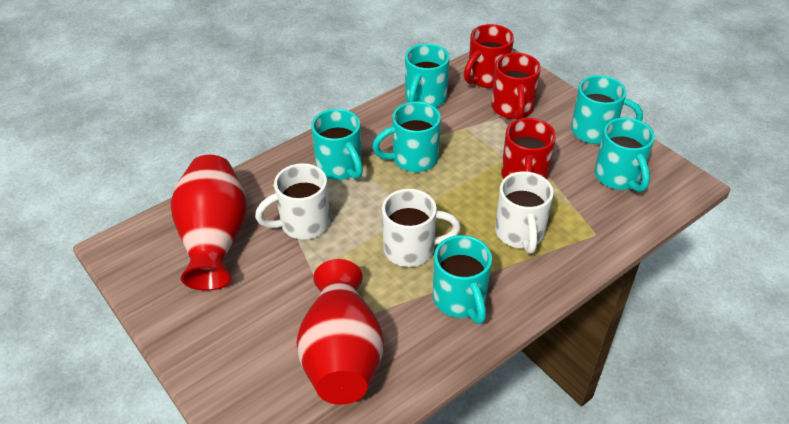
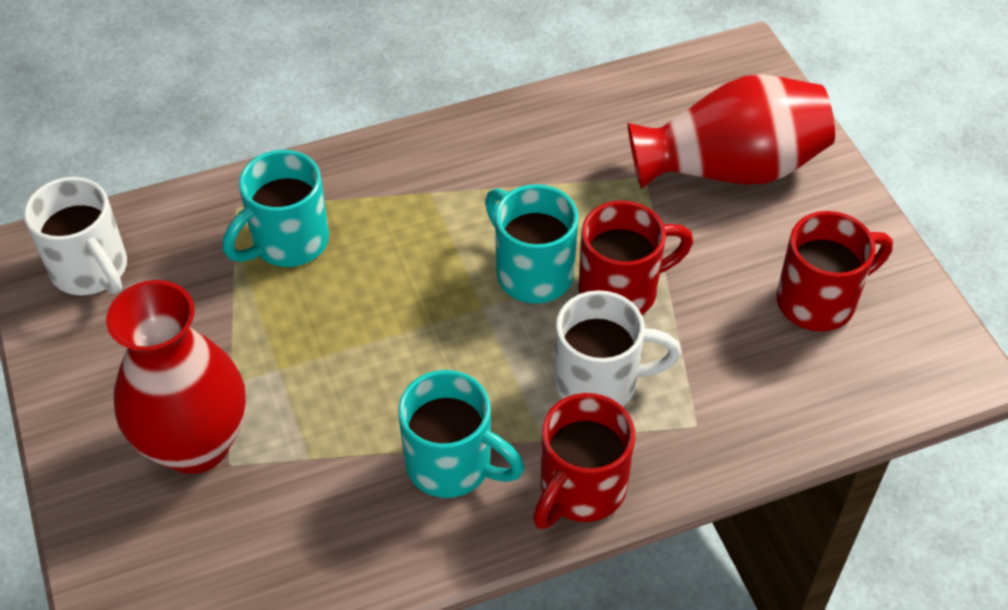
turquoise mug: 6 -> 3
white mug: 3 -> 2

